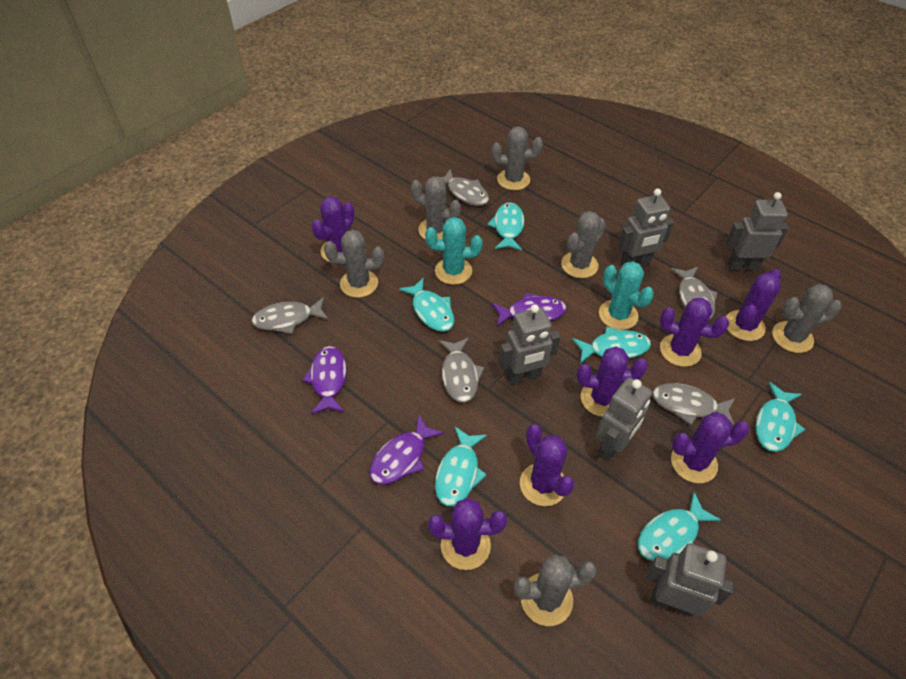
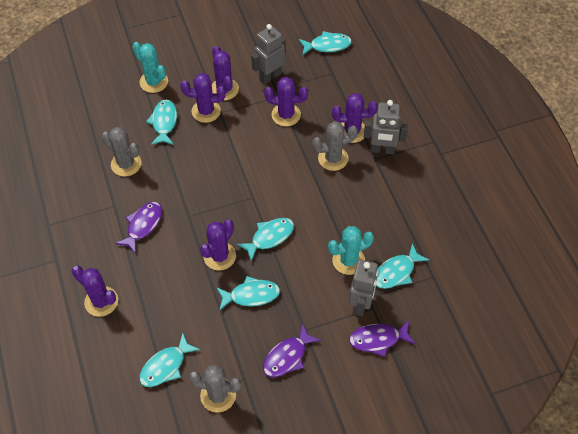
grey cactus: 6 -> 3
grey fish: 5 -> 0
grey robot: 5 -> 3
purple cactus: 7 -> 6

